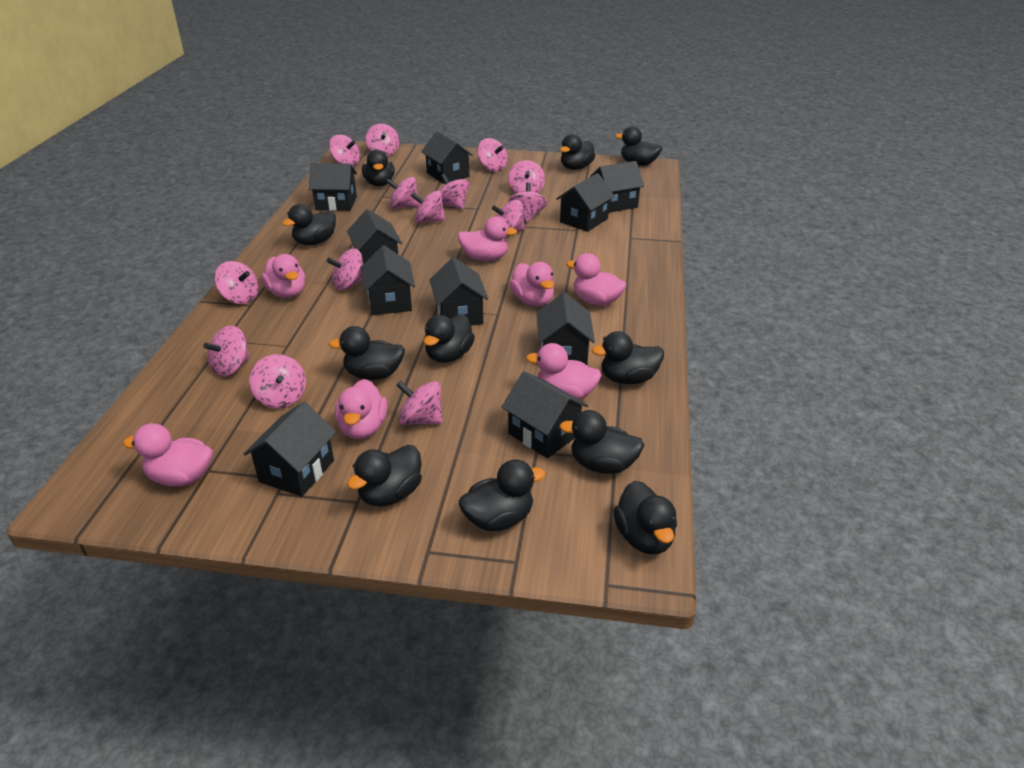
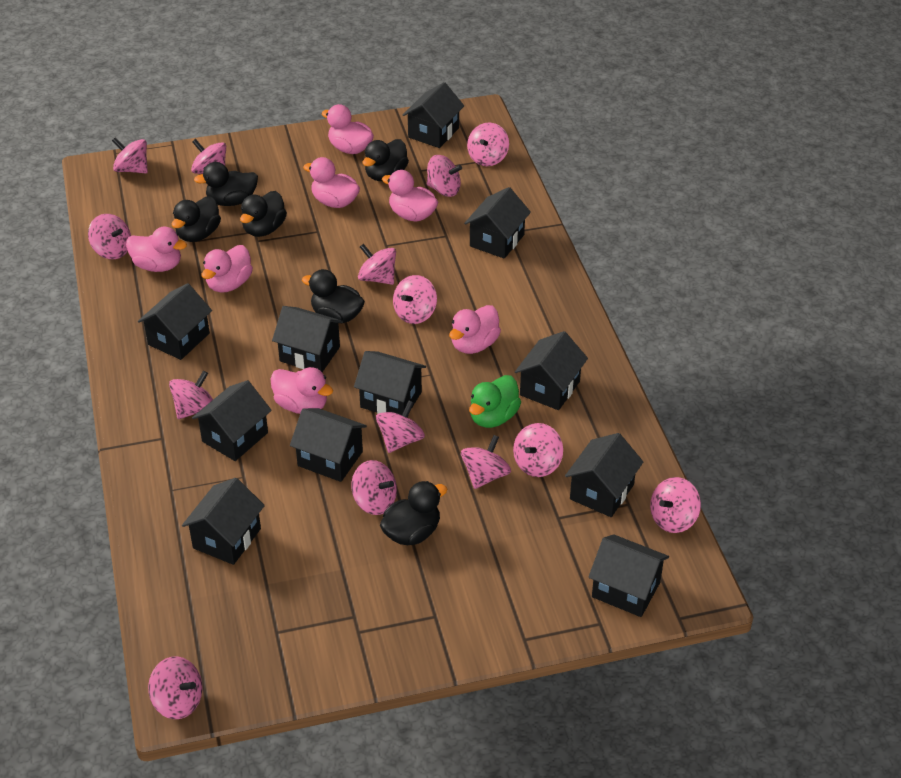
black duck: 11 -> 6
black house: 10 -> 11
green duck: 0 -> 1

